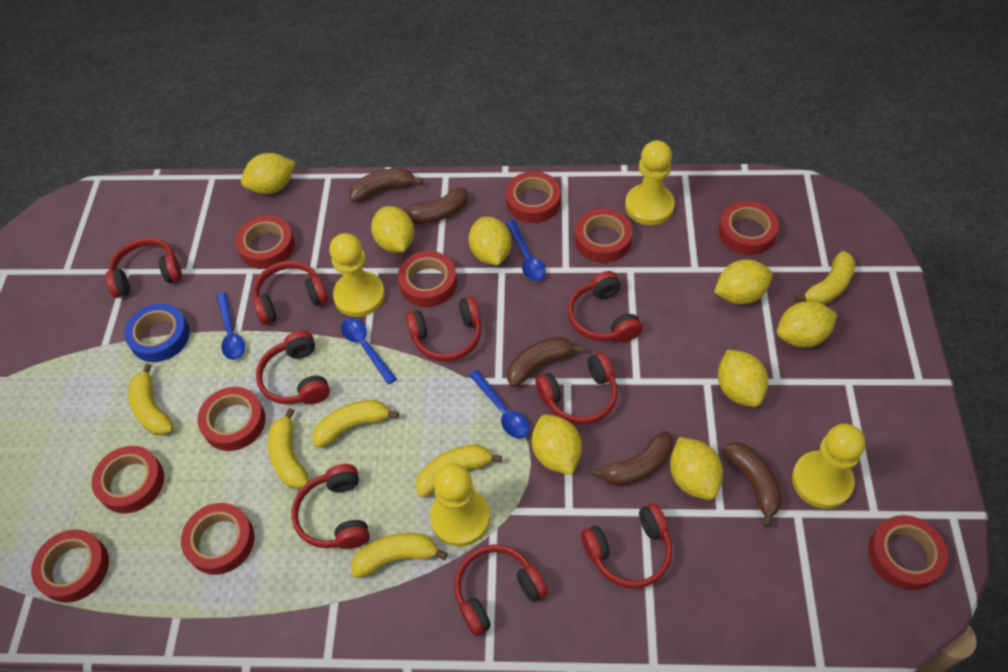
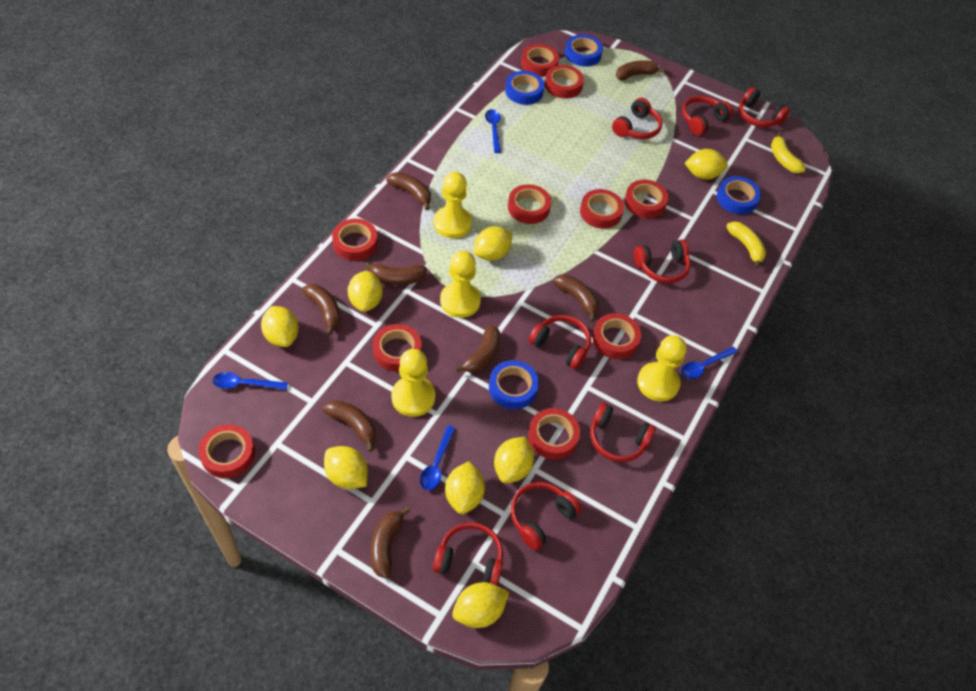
blue tape: 1 -> 4
brown banana: 5 -> 8
red headphones: 9 -> 8
yellow banana: 6 -> 2

